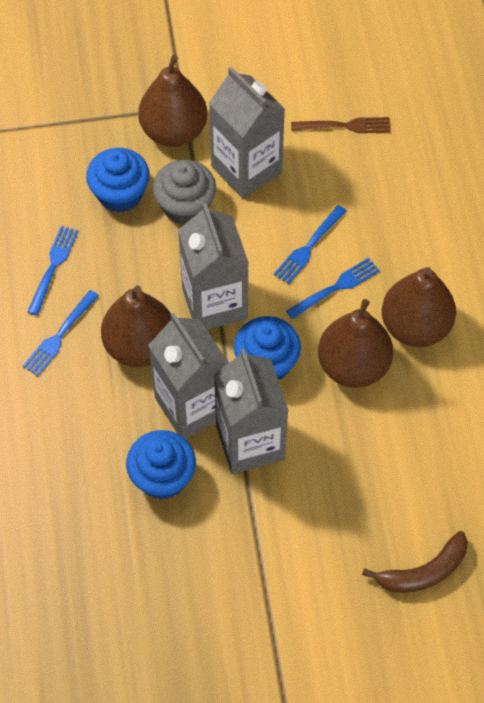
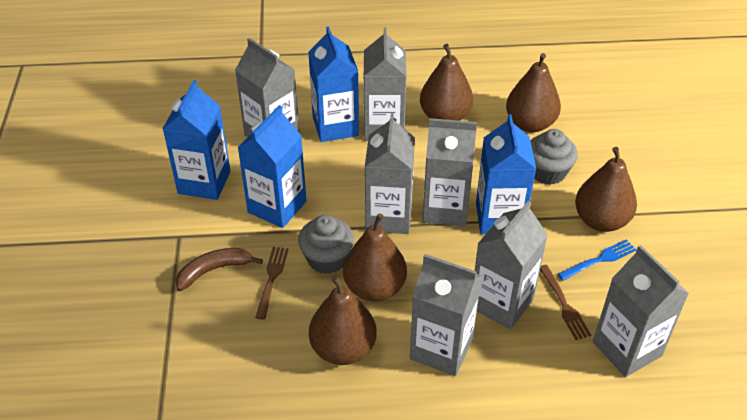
blue carton: 0 -> 4
blue cupcake: 3 -> 0
blue fork: 4 -> 1
brown fork: 1 -> 2
brown pear: 4 -> 5
grey carton: 4 -> 7
grey cupcake: 1 -> 2

